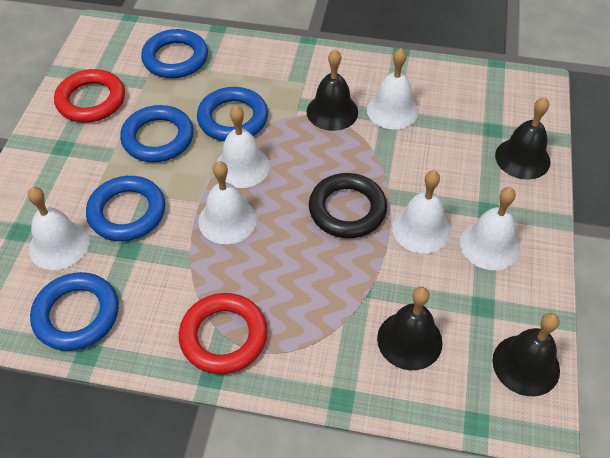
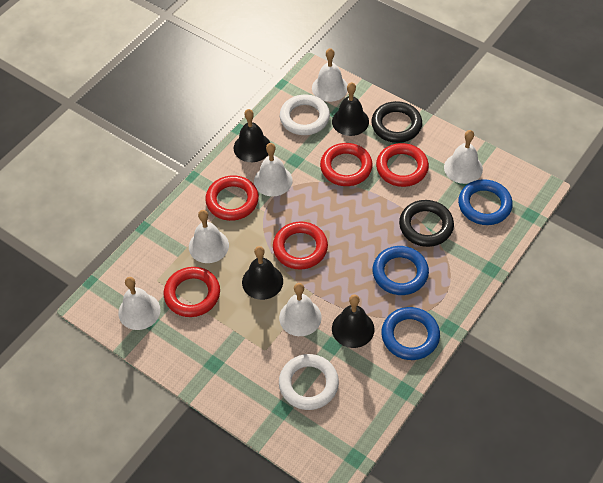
black ring: 1 -> 2
blue ring: 5 -> 3
red ring: 2 -> 5
white ring: 0 -> 2

